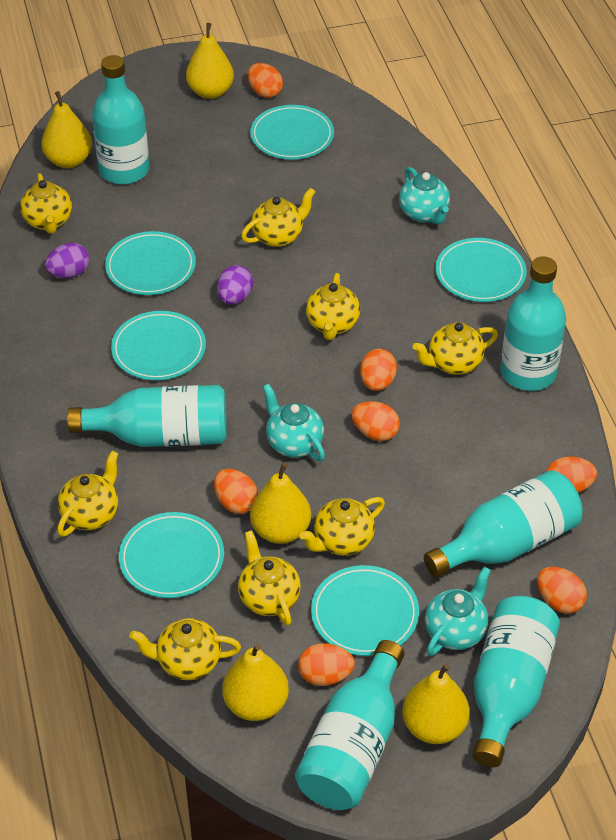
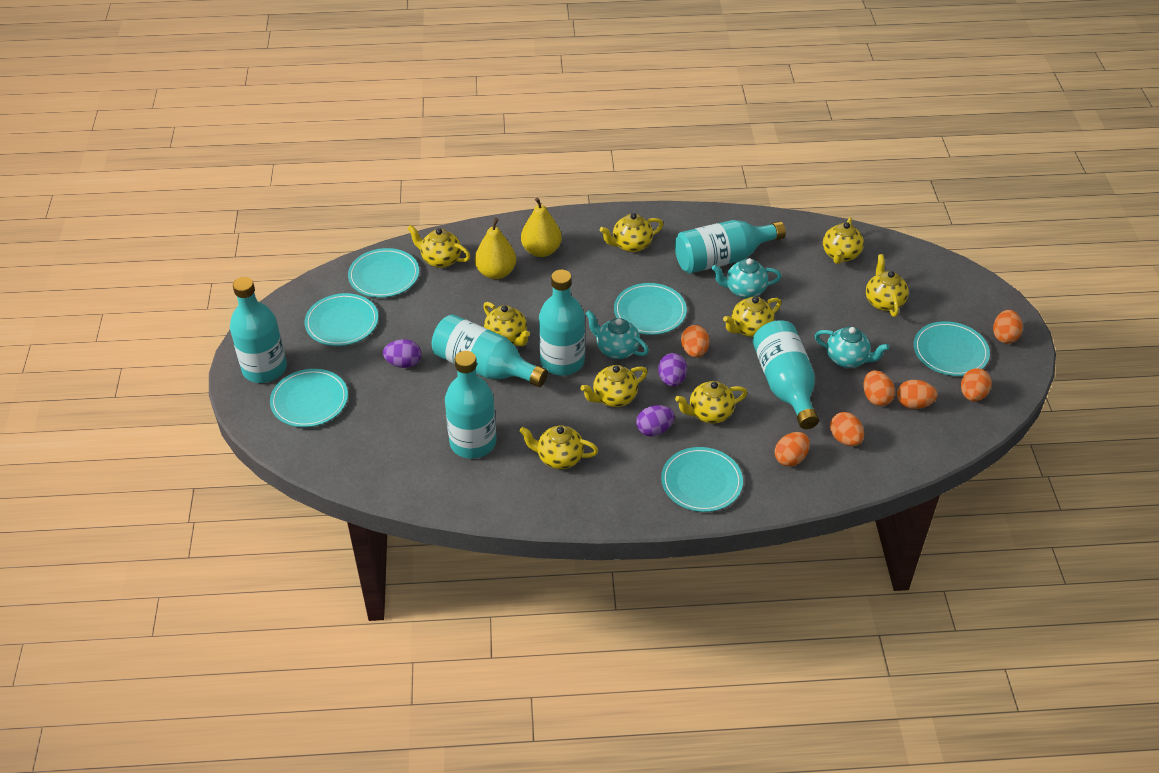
purple egg: 2 -> 3
yellow pear: 5 -> 2
yellow teapot: 8 -> 9

